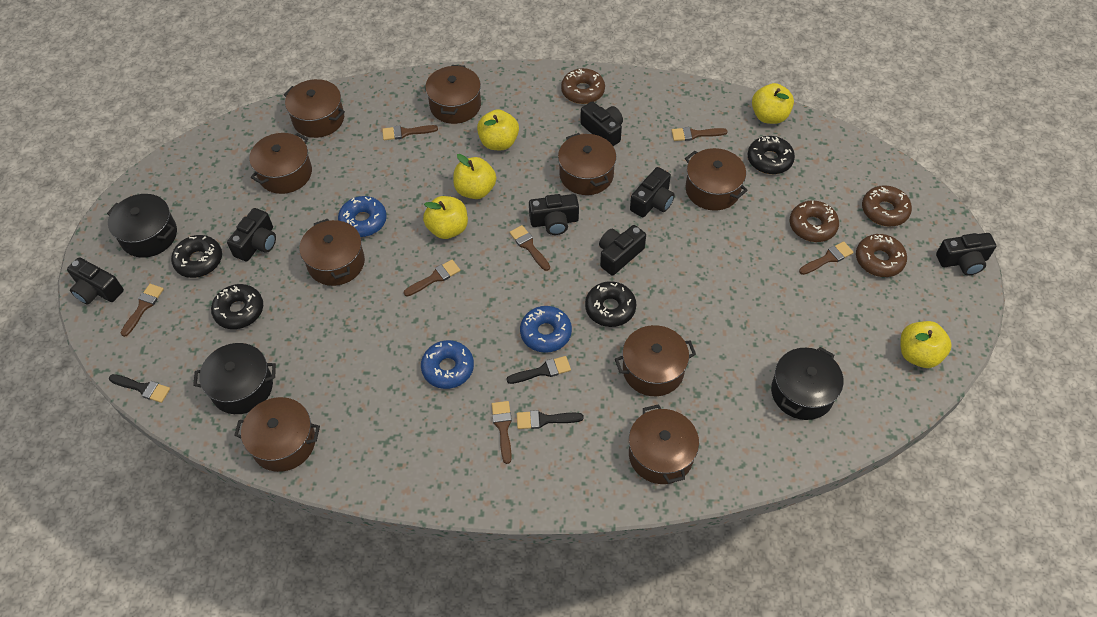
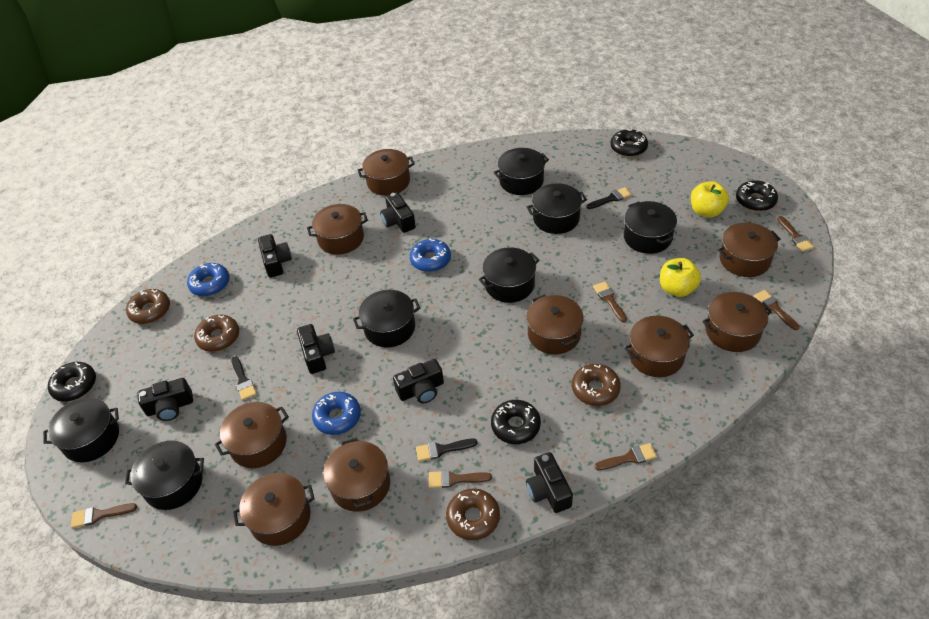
black camera: 7 -> 6
black pot: 3 -> 7
brown brush: 7 -> 6
yellow apple: 5 -> 2

